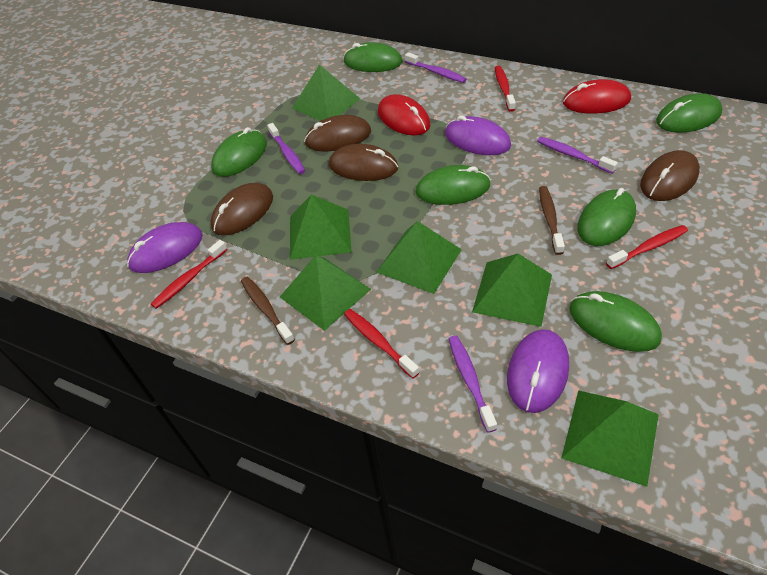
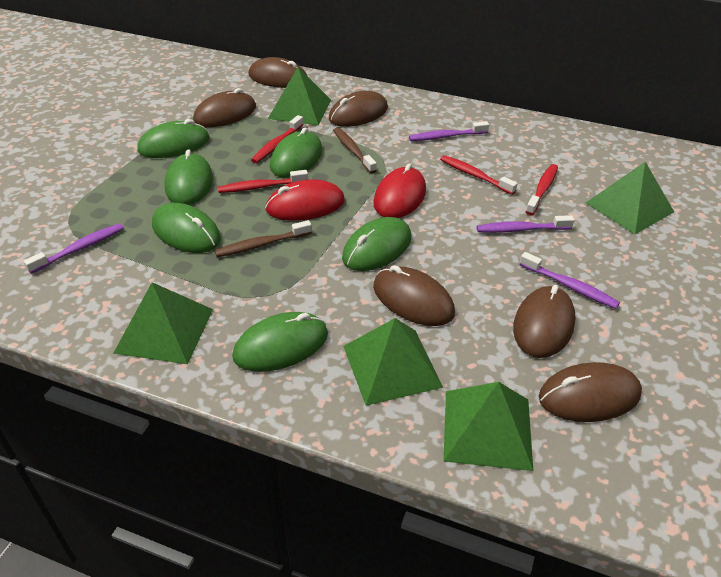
brown mouse: 4 -> 6
green pyramid: 6 -> 5
purple mouse: 3 -> 0

